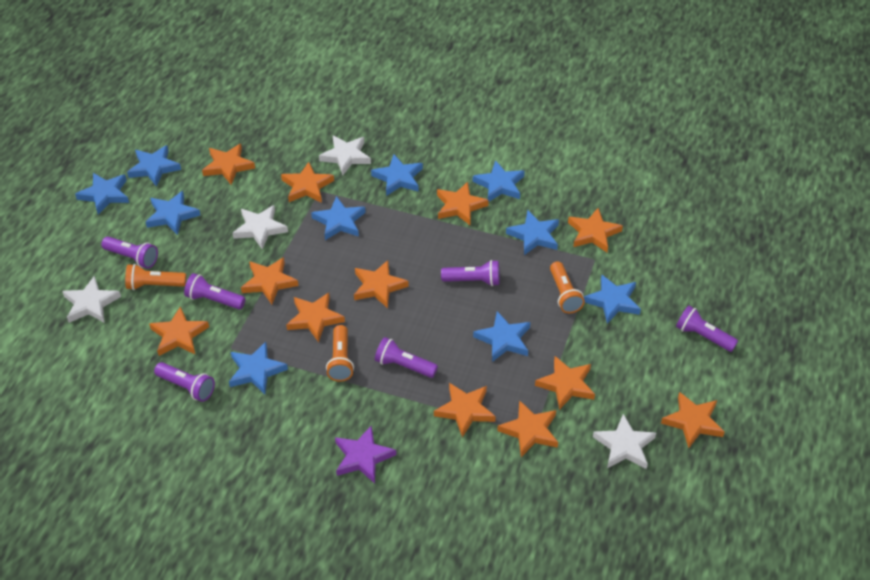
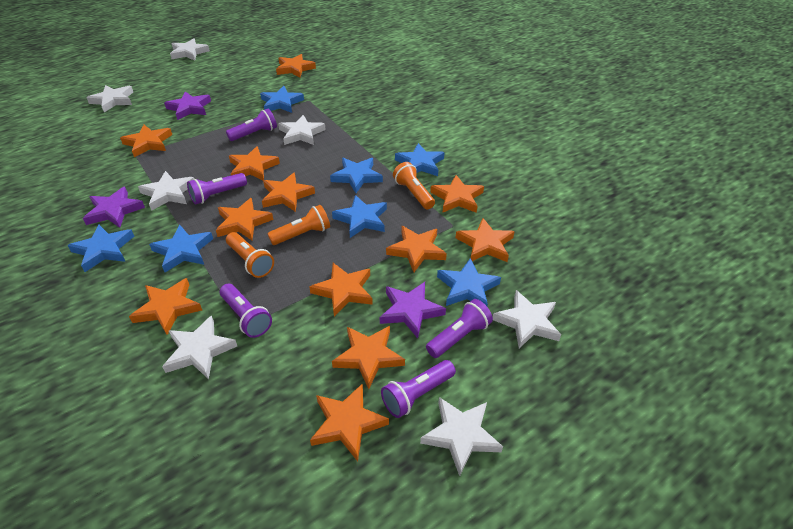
blue star: 10 -> 7
purple flashlight: 6 -> 5
purple star: 1 -> 3
white star: 4 -> 7

